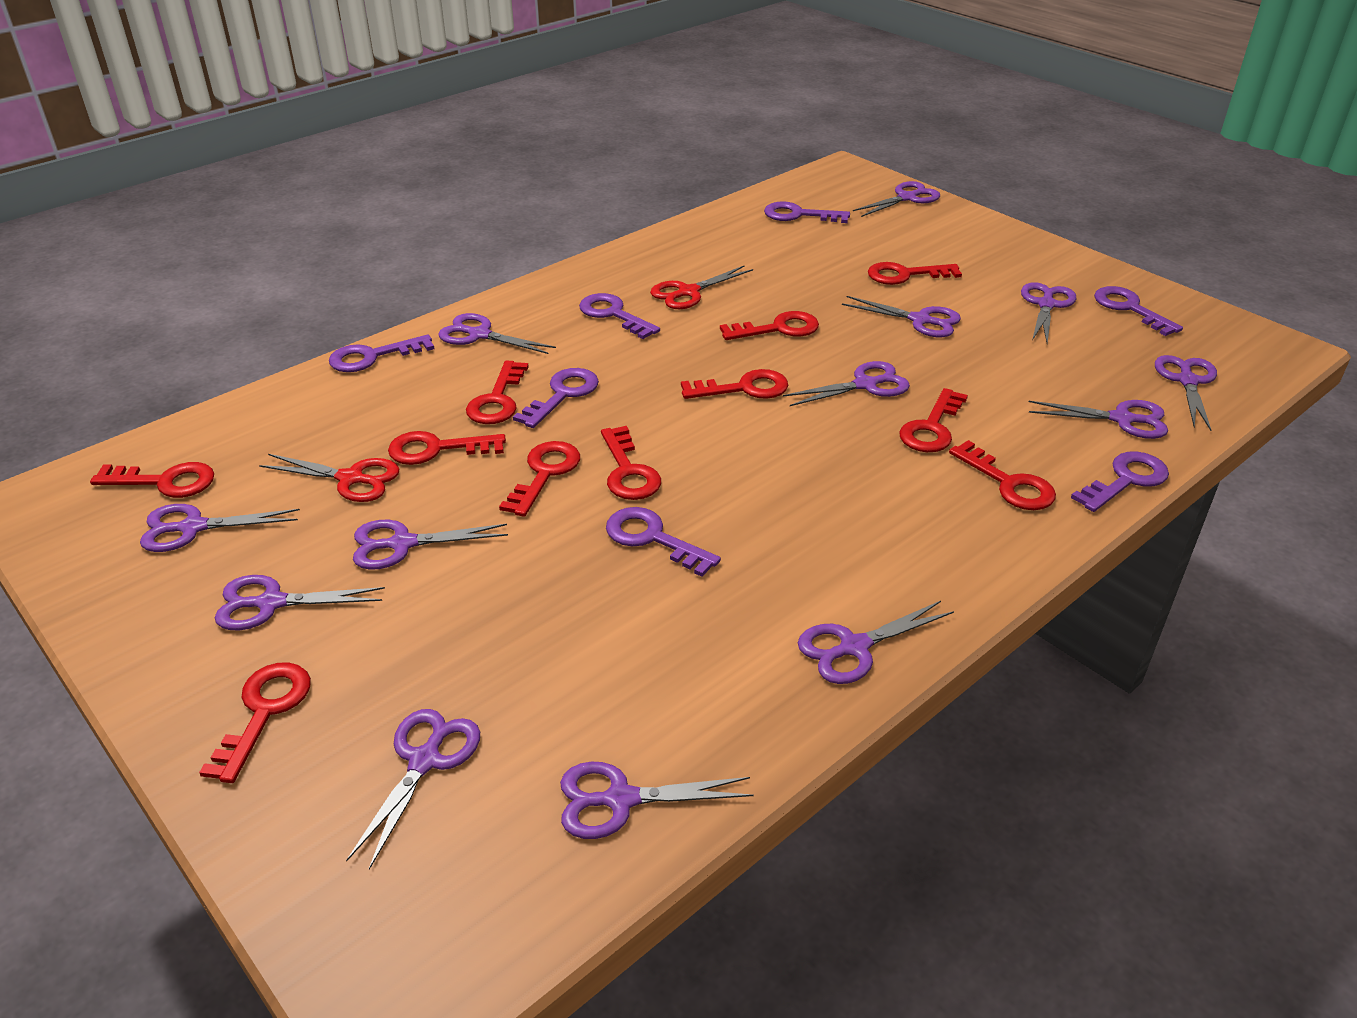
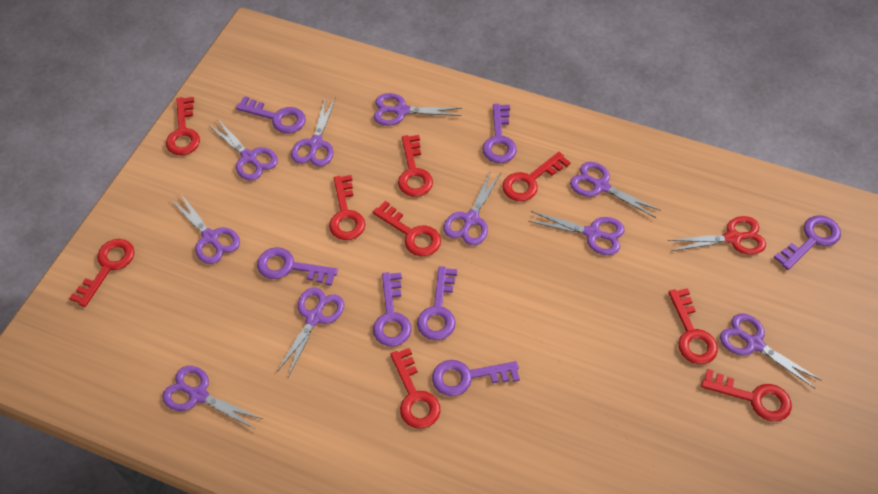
purple scissors: 13 -> 10
red key: 11 -> 9
red scissors: 2 -> 1

